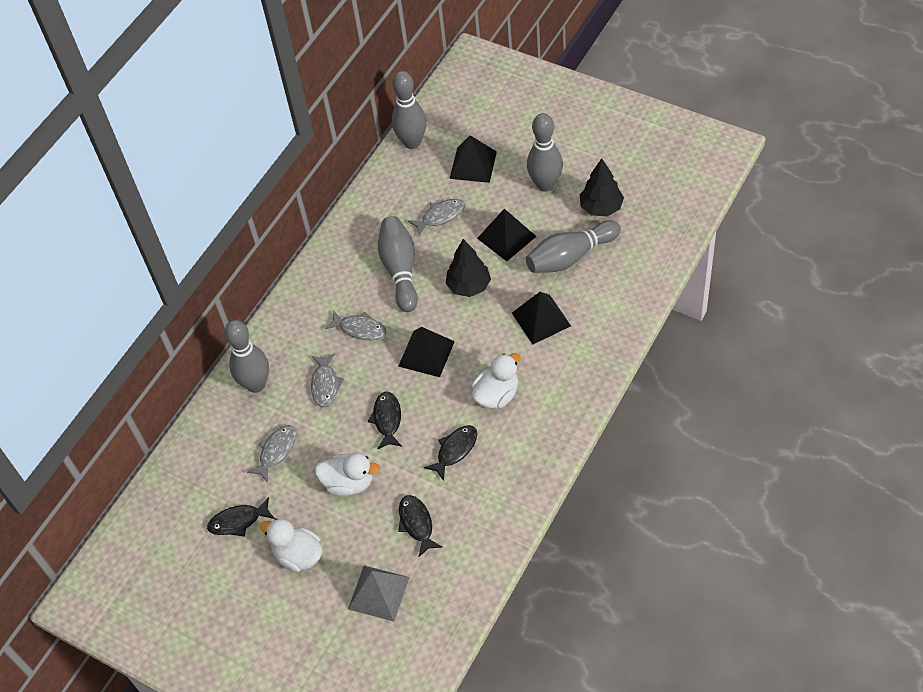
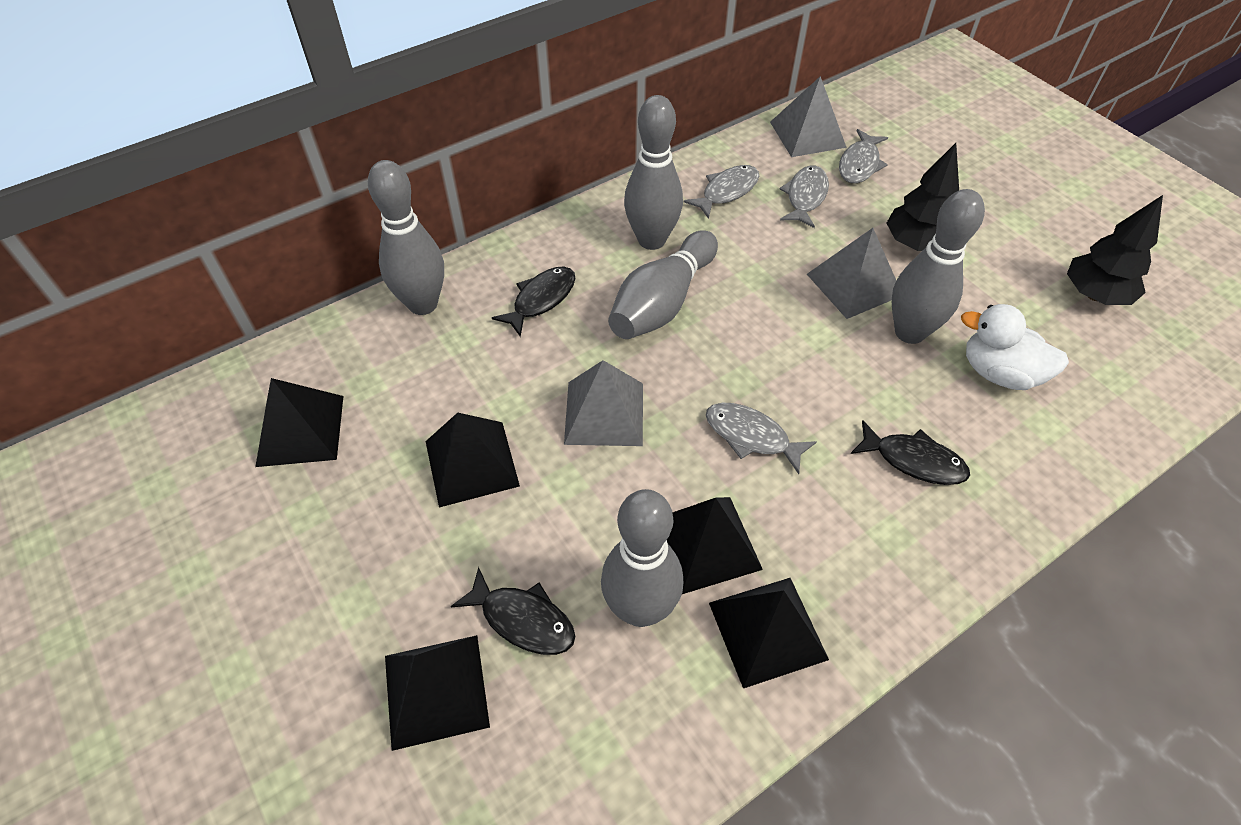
black fish: 4 -> 3
black pyramid: 4 -> 5
grey pyramid: 1 -> 3
white duck: 3 -> 1

